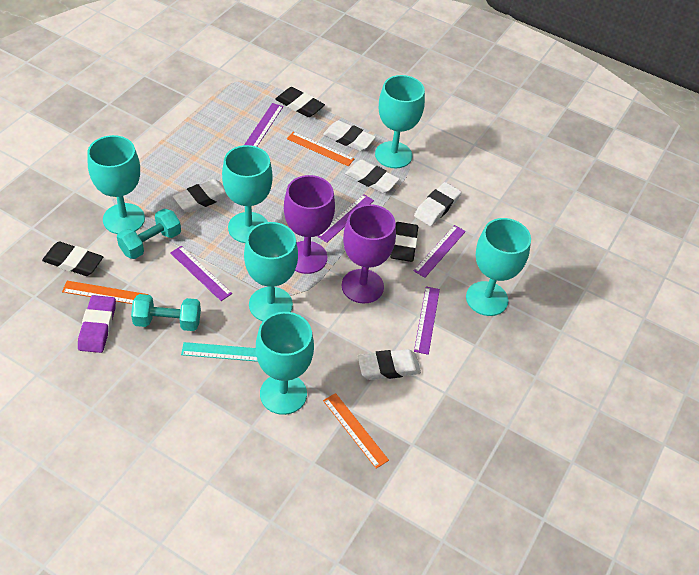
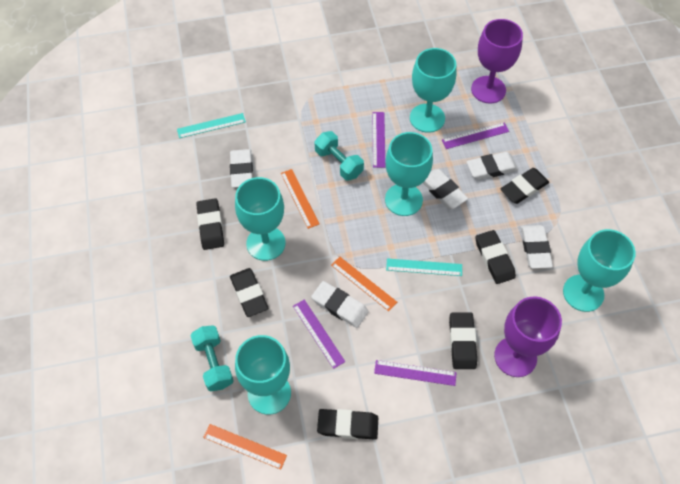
black eraser: 3 -> 6
purple eraser: 1 -> 0
purple ruler: 5 -> 4
turquoise goblet: 6 -> 5
turquoise ruler: 1 -> 2

